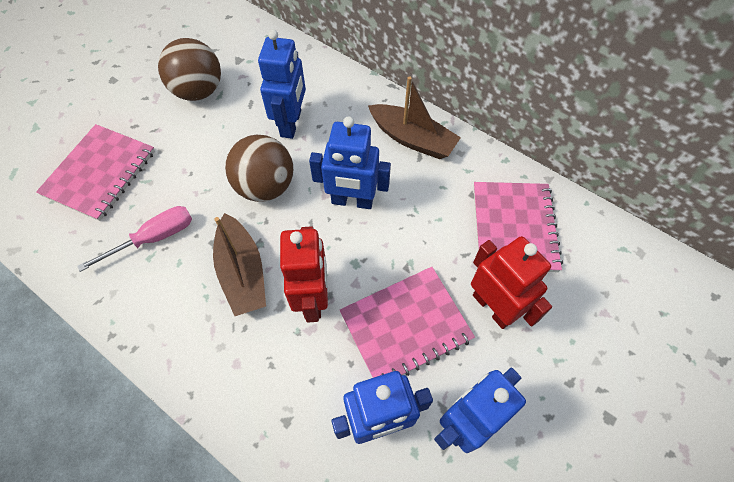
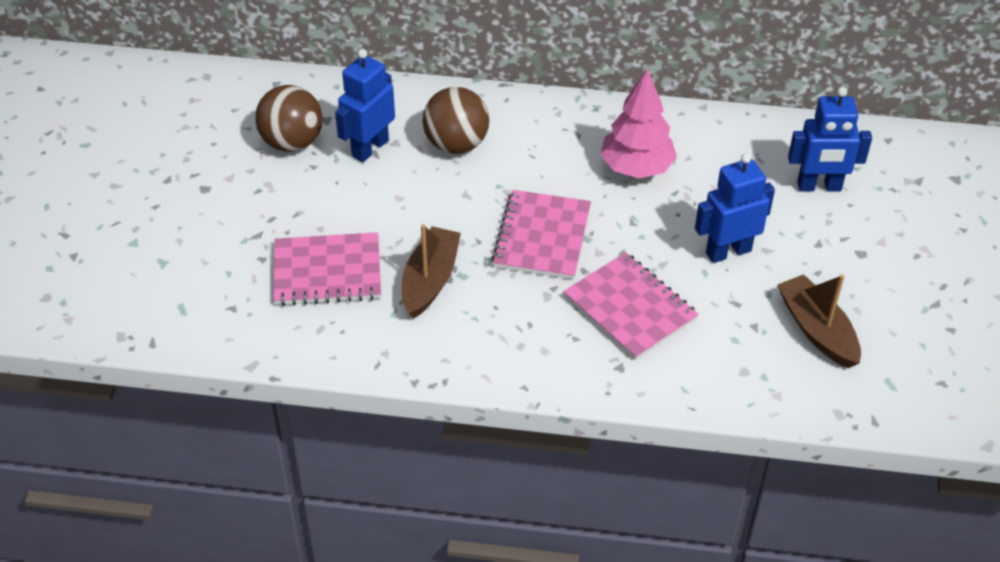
blue robot: 4 -> 3
pink screwdriver: 1 -> 0
pink tree: 0 -> 1
red robot: 2 -> 0

